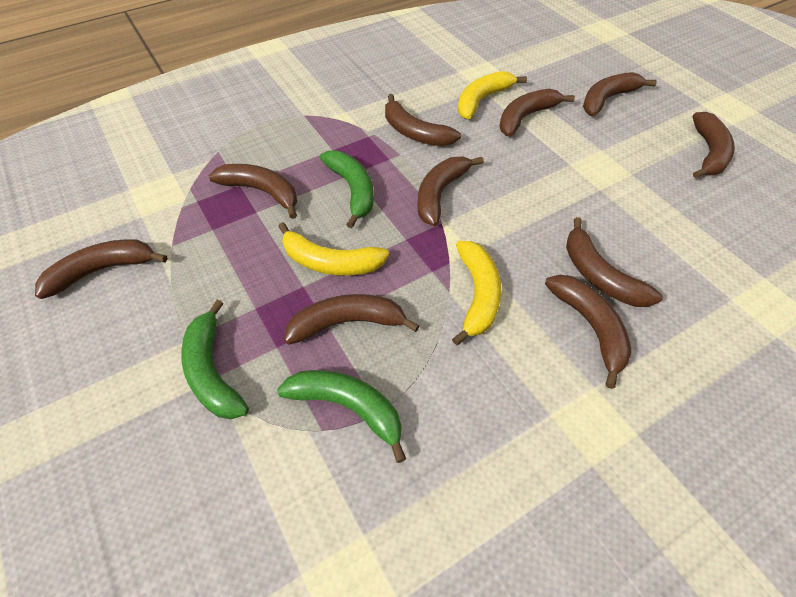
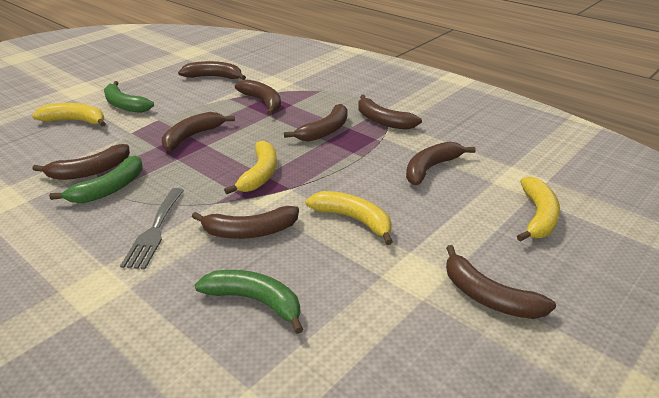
brown banana: 10 -> 9
grey fork: 0 -> 1
yellow banana: 3 -> 4

